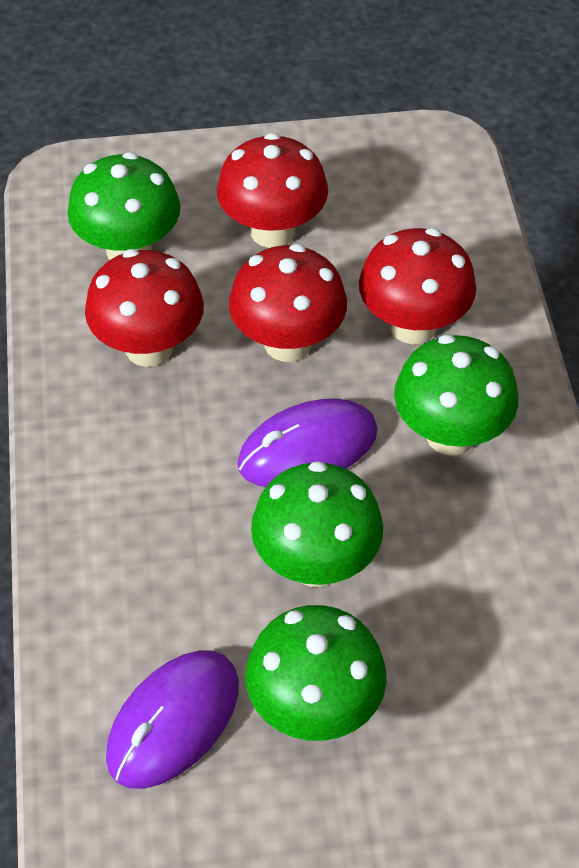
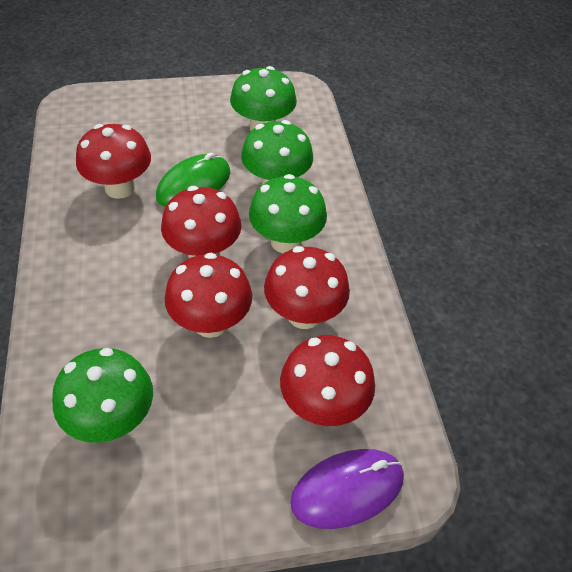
green mouse: 0 -> 1
purple mouse: 2 -> 1
red mushroom: 4 -> 5

